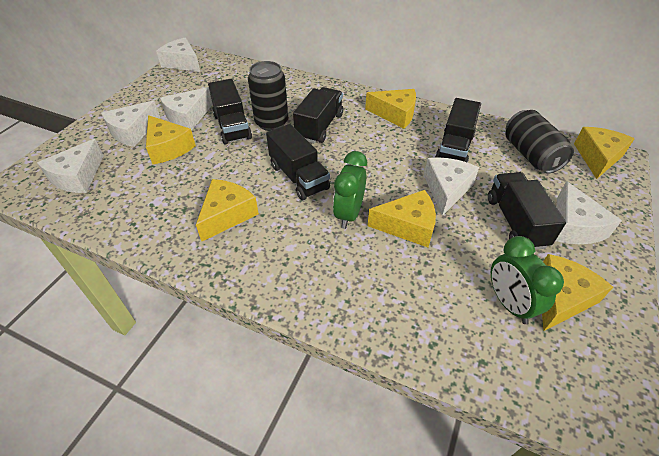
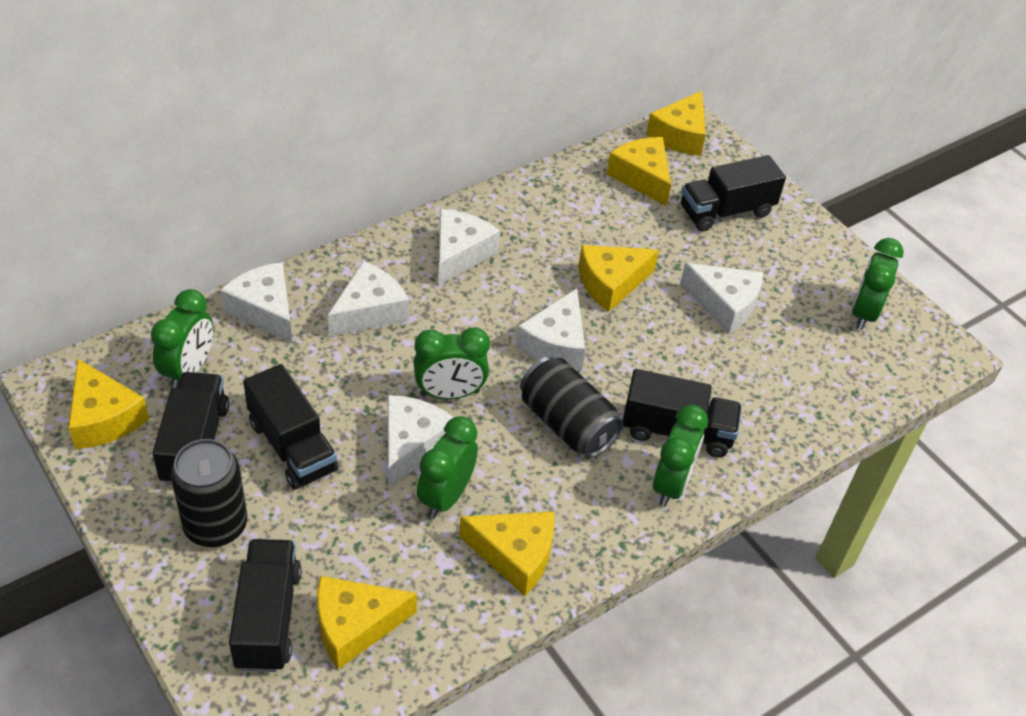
green clock: 2 -> 5

